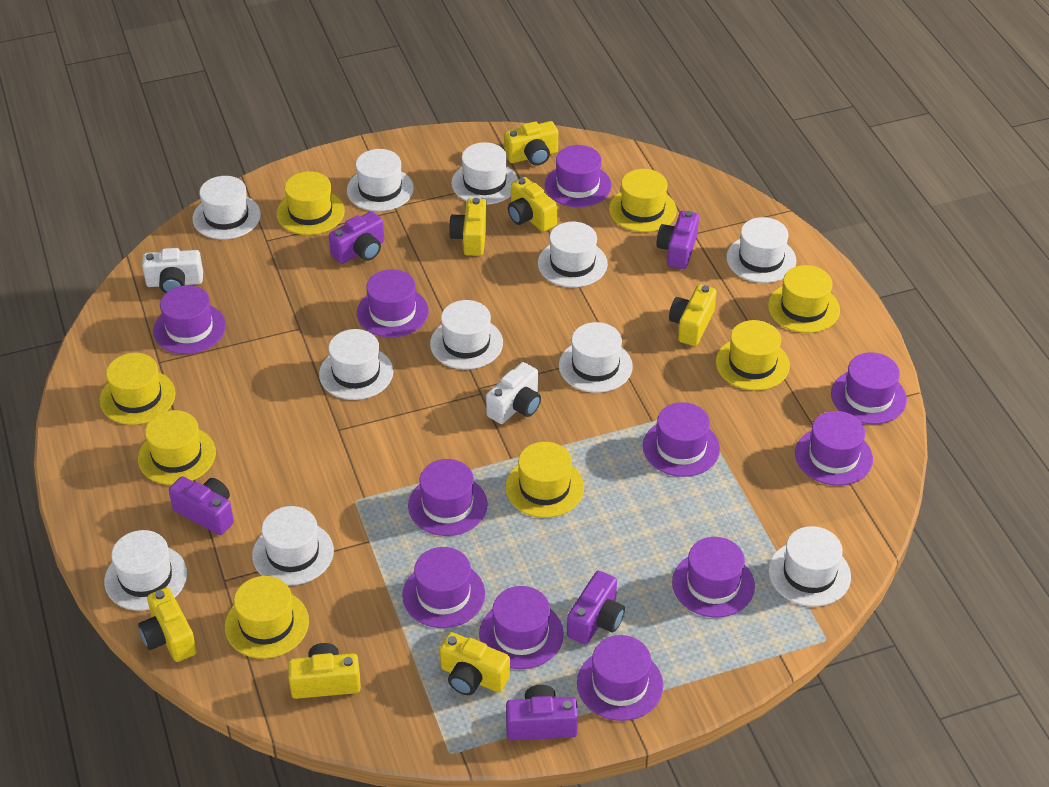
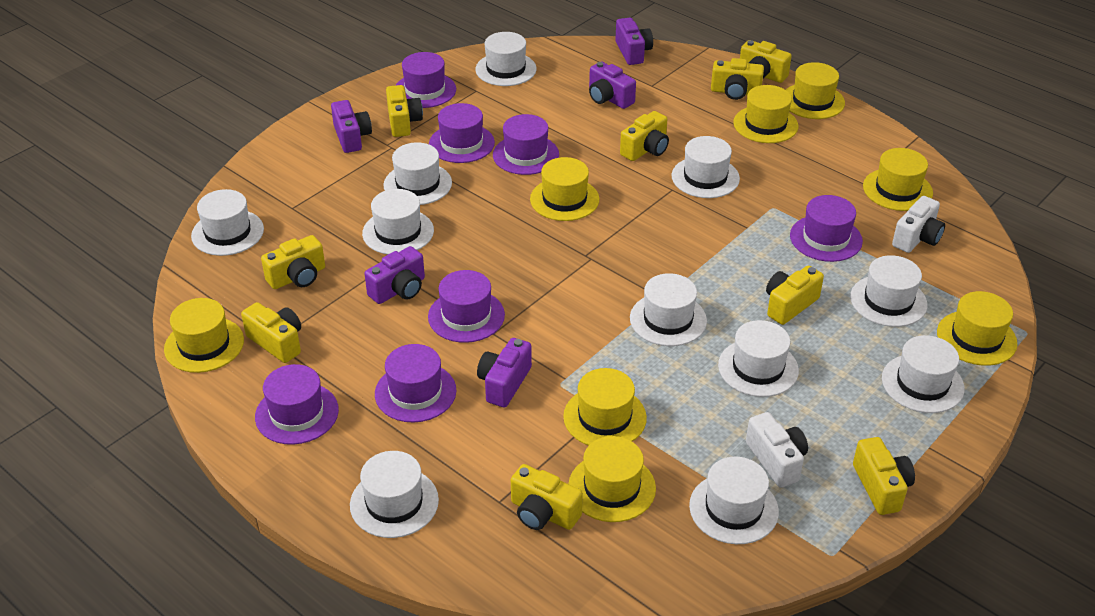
purple hat: 11 -> 7
yellow camera: 7 -> 9

